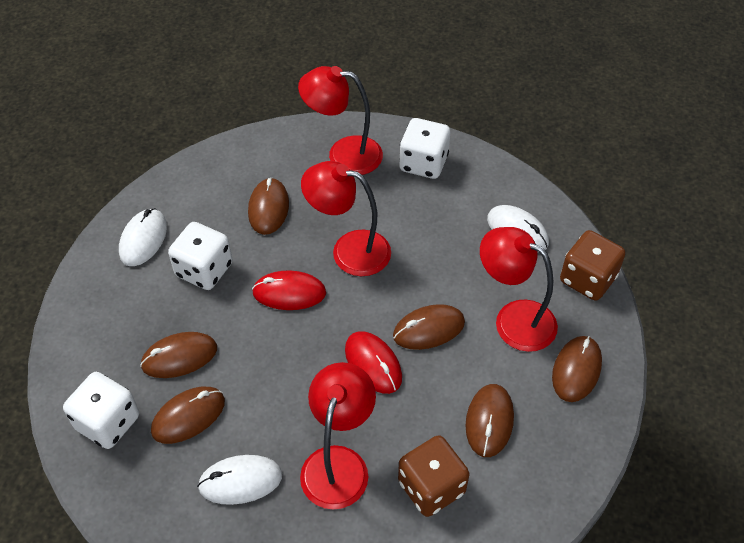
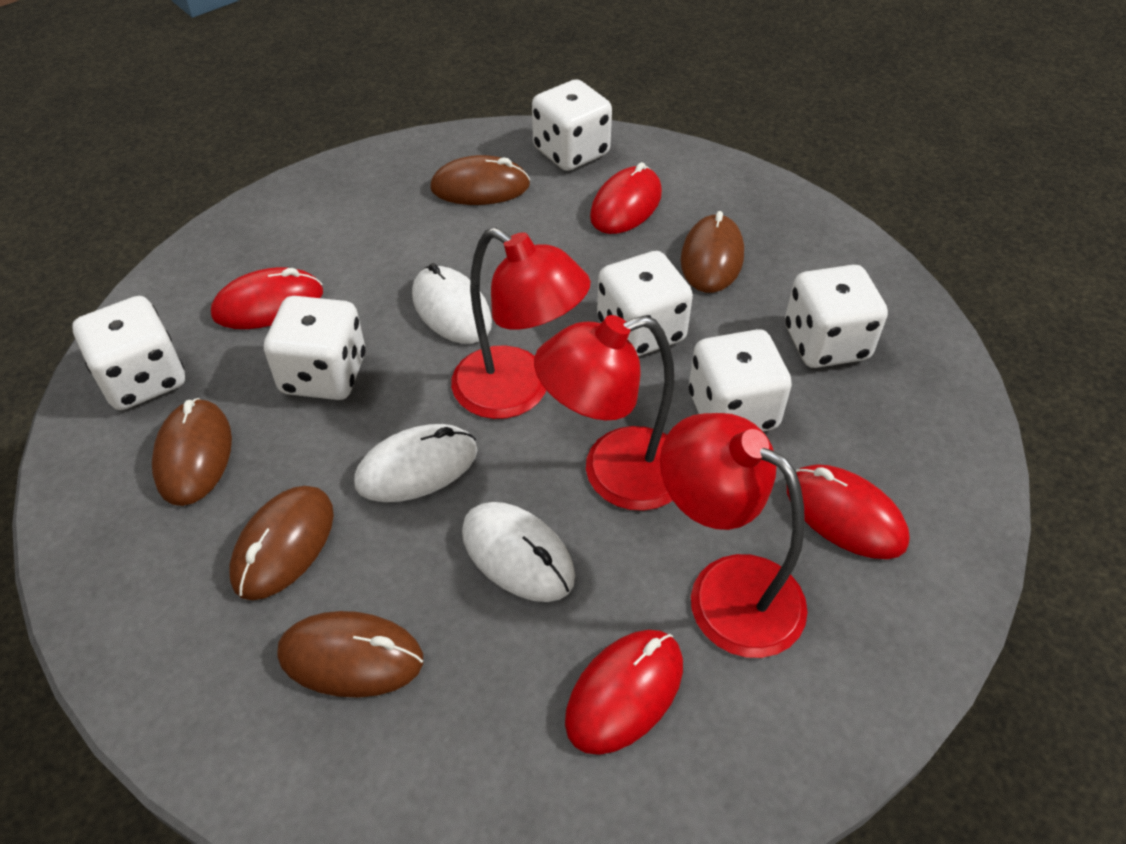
brown dice: 2 -> 0
brown mouse: 6 -> 5
red lamp: 4 -> 3
red mouse: 2 -> 4
white dice: 3 -> 6

